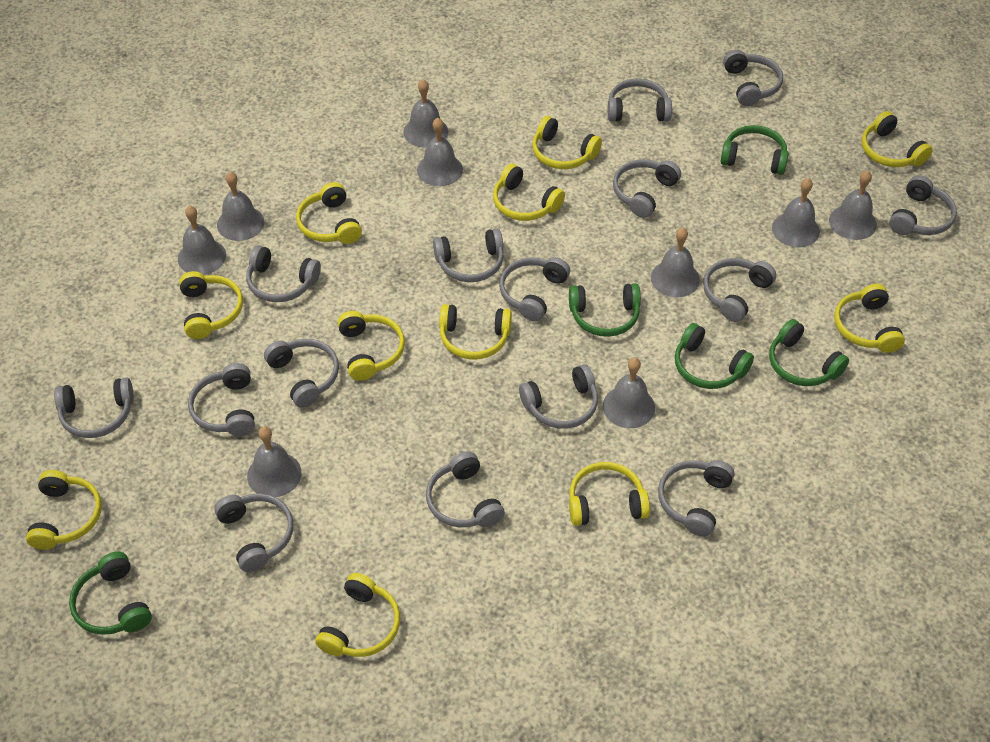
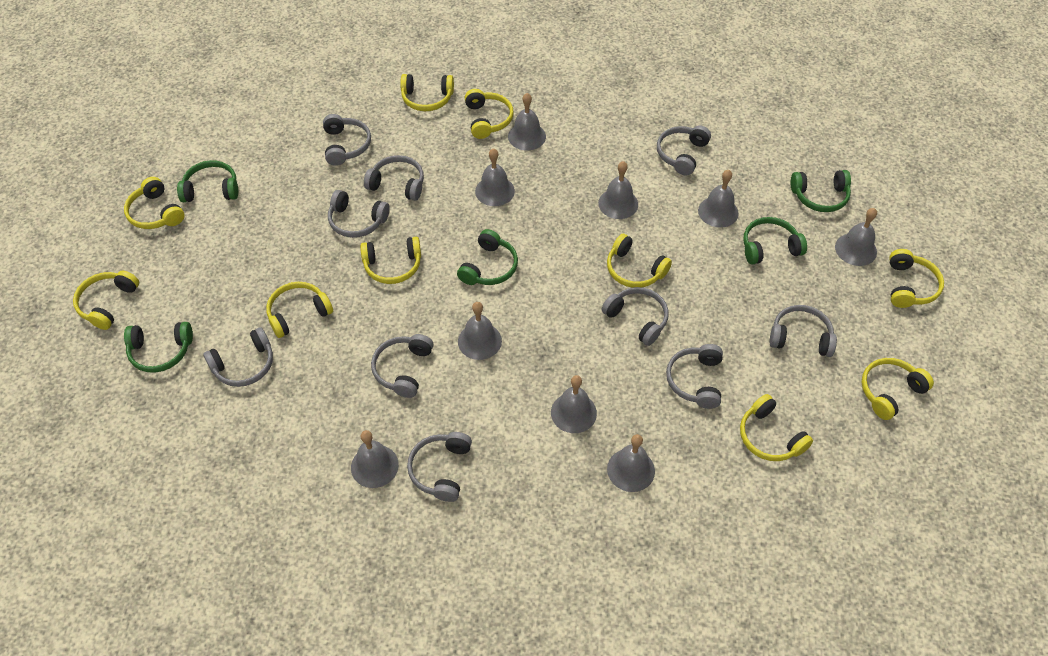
grey headphones: 15 -> 10
yellow headphones: 11 -> 10

